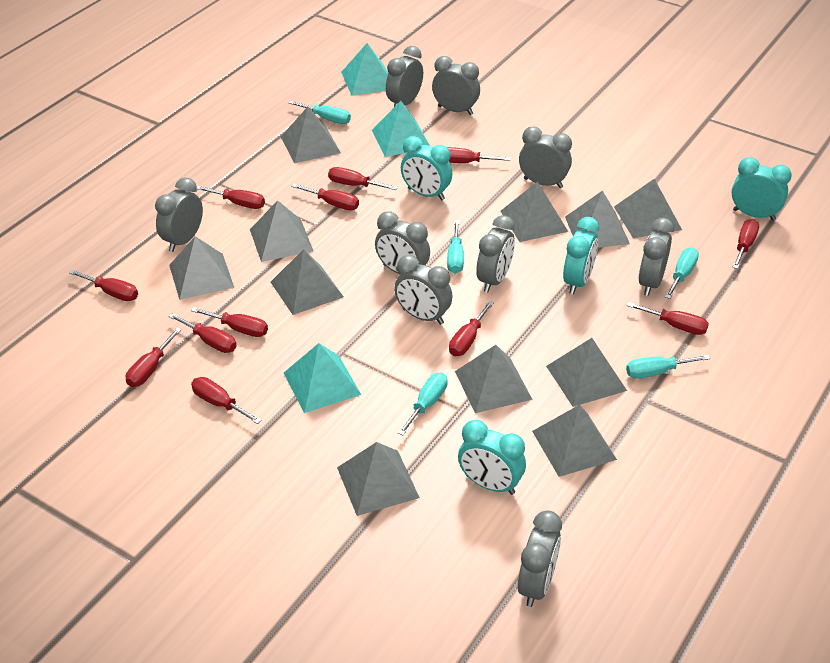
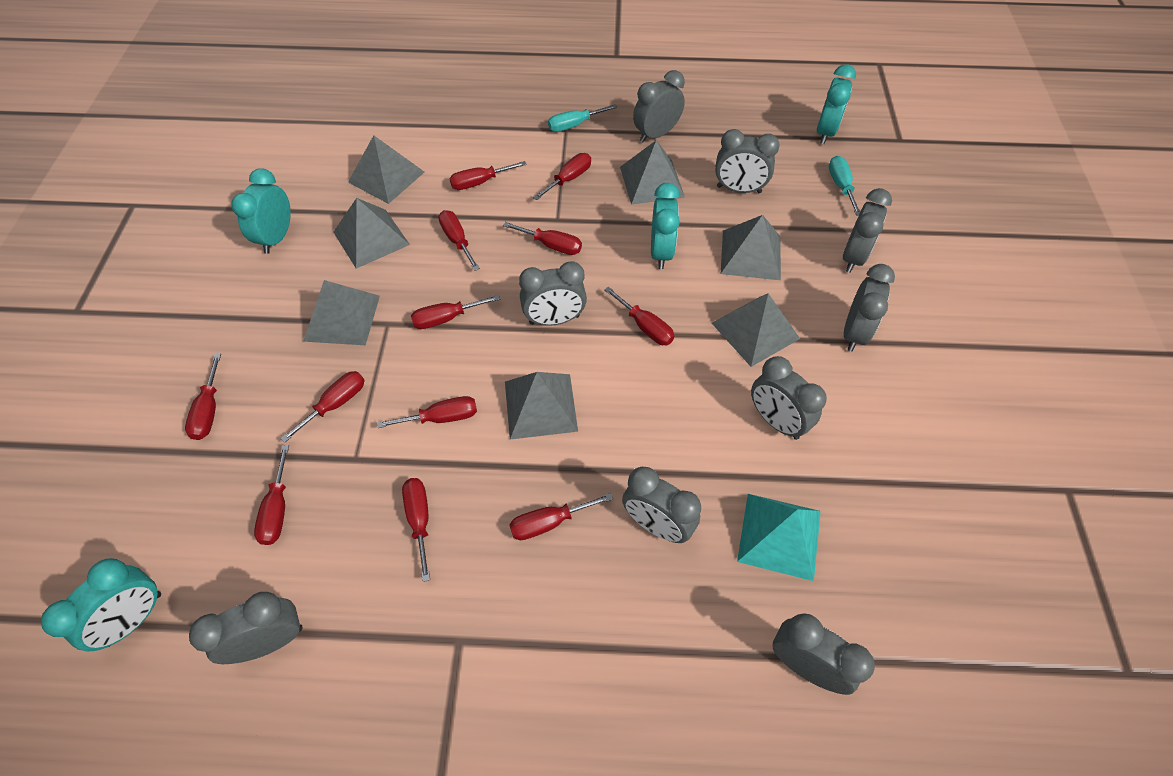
grey pyramid: 11 -> 7
turquoise pyramid: 3 -> 1
turquoise screwdriver: 5 -> 2

